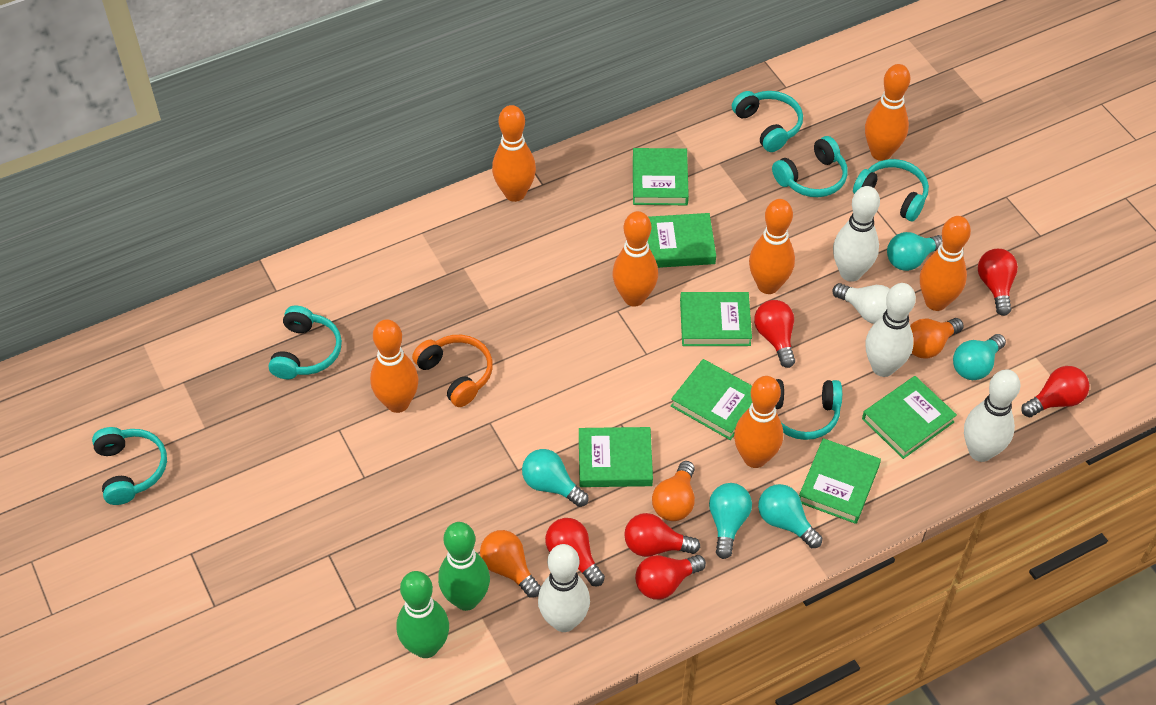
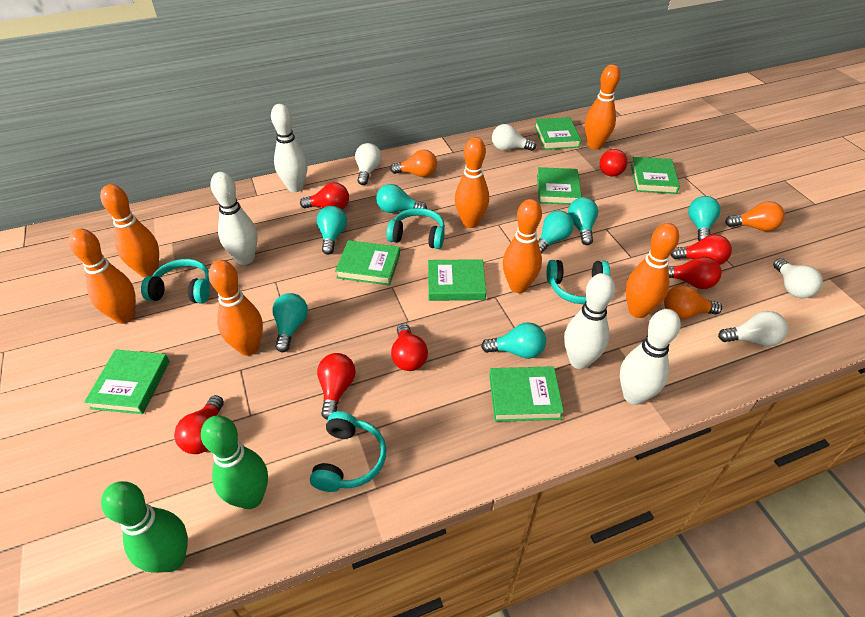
orange headphones: 1 -> 0
red light bulb: 6 -> 7
turquoise headphones: 6 -> 4
turquoise light bulb: 5 -> 7
white light bulb: 1 -> 4

